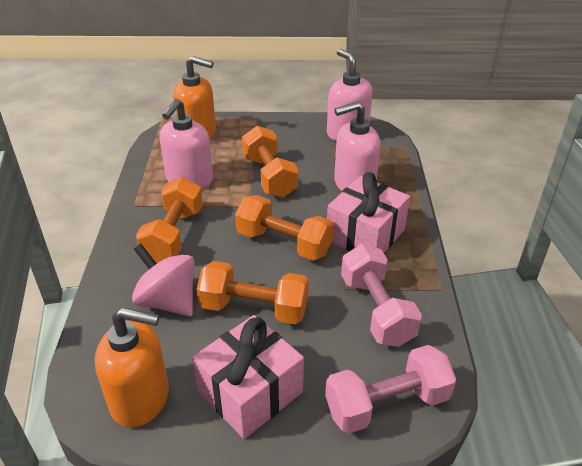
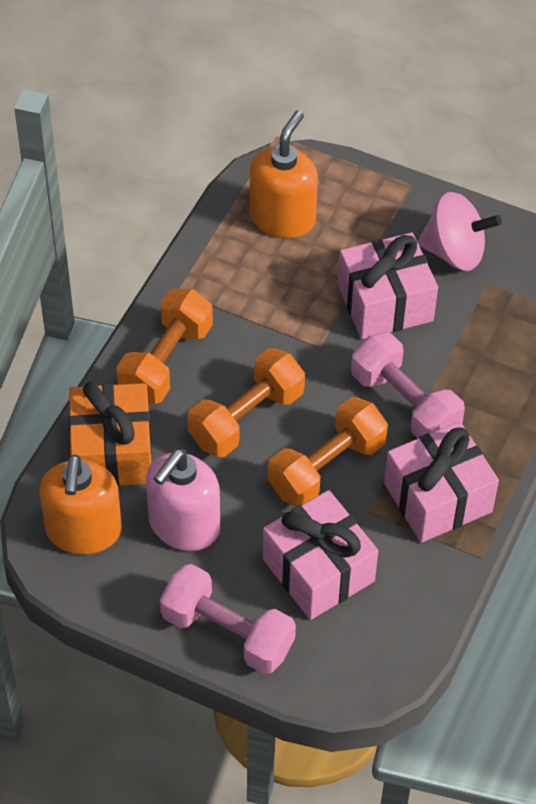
orange dumbbell: 4 -> 3
orange gift: 0 -> 1
pink gift: 2 -> 3
pink soap dispenser: 3 -> 1

